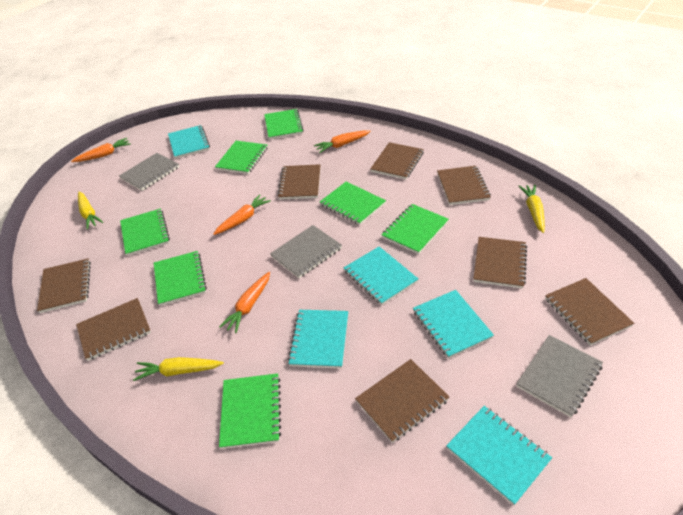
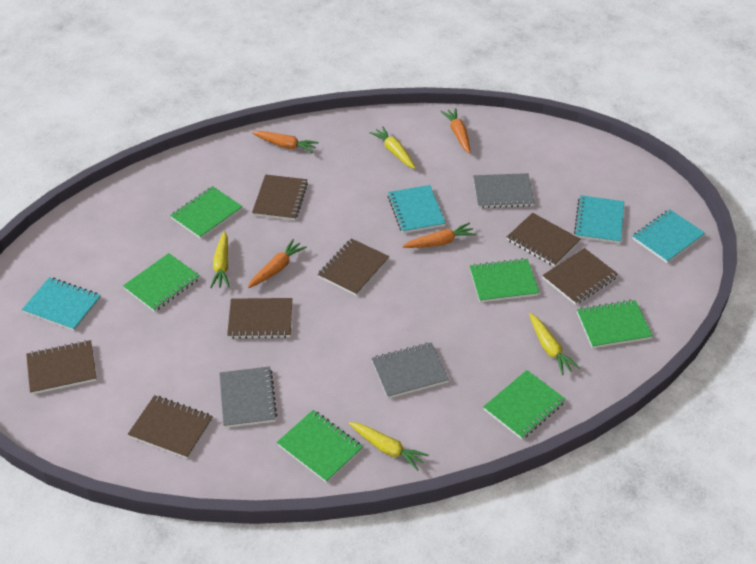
brown notebook: 8 -> 7
green notebook: 7 -> 6
turquoise notebook: 5 -> 4
yellow carrot: 3 -> 4

